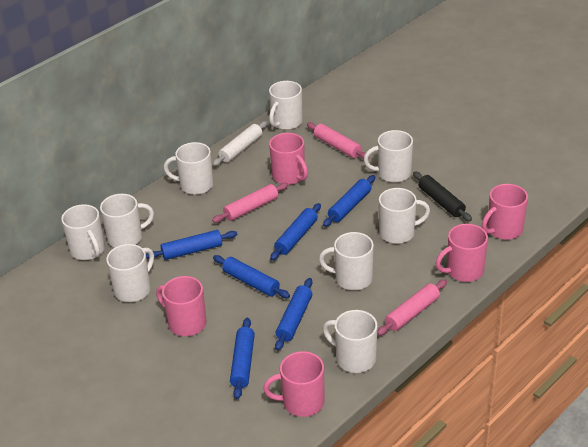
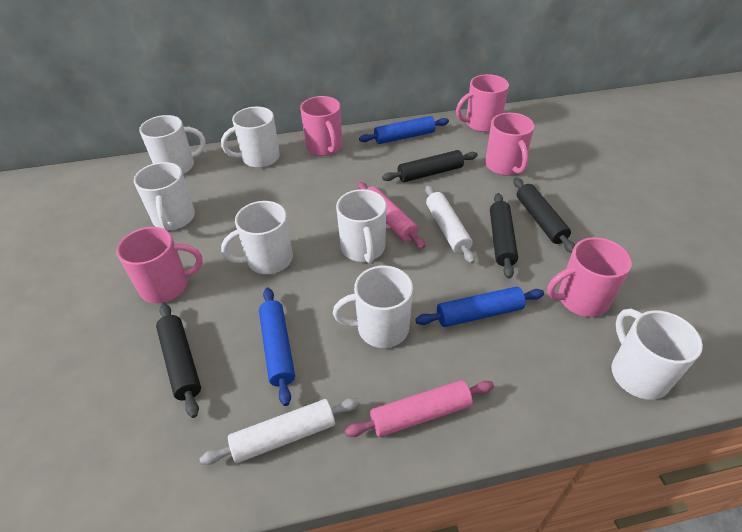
black rolling pin: 1 -> 4
blue rolling pin: 6 -> 3
pink rolling pin: 3 -> 2
white mug: 9 -> 7
white rolling pin: 1 -> 2

